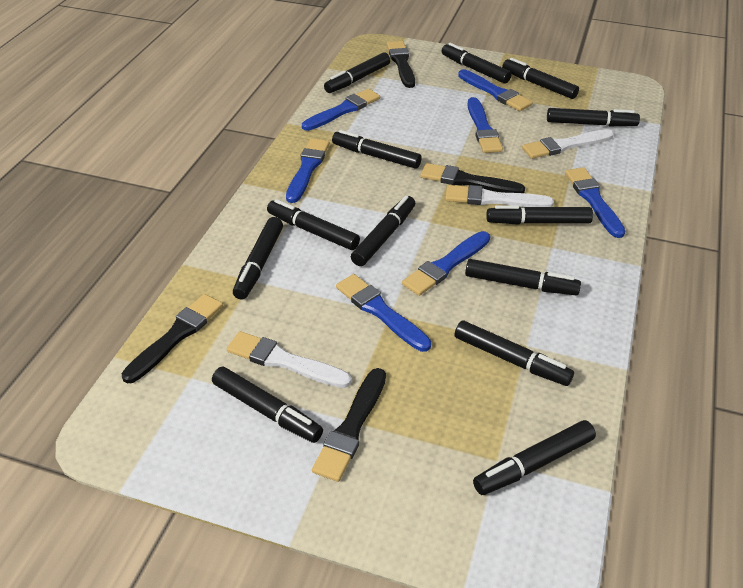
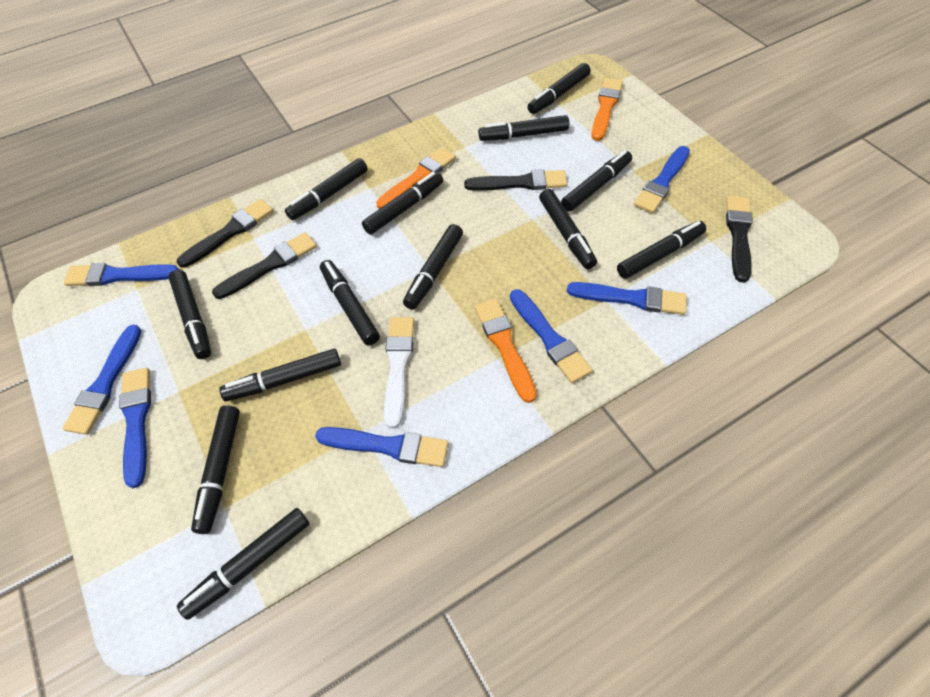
orange brush: 0 -> 3
white brush: 3 -> 1

